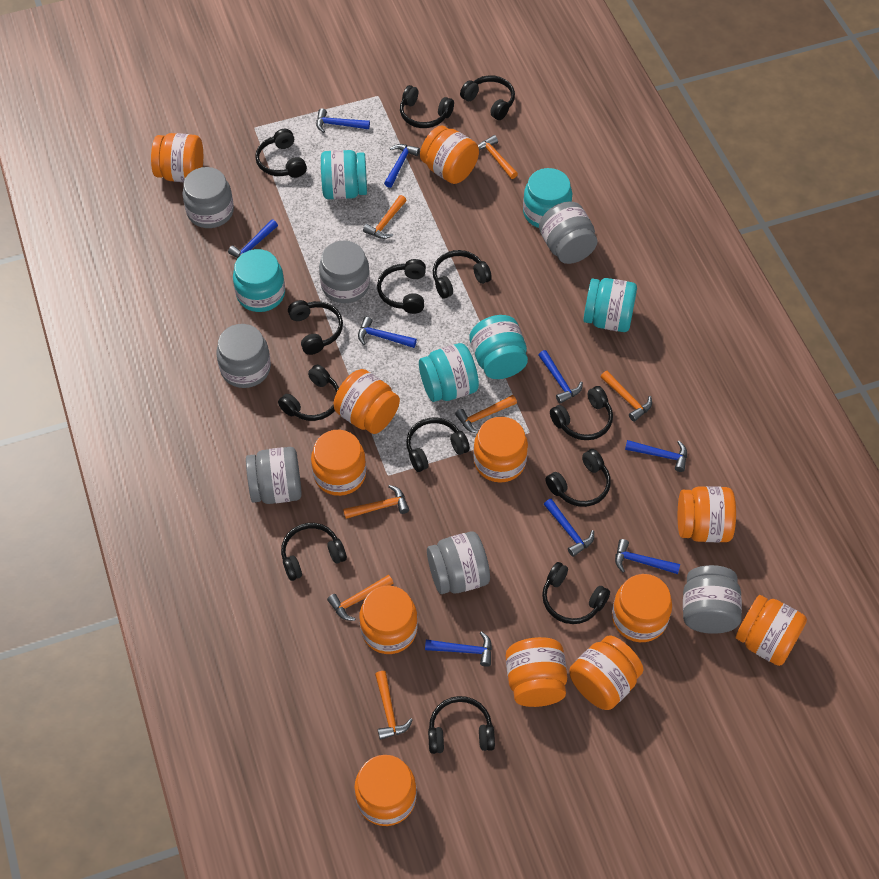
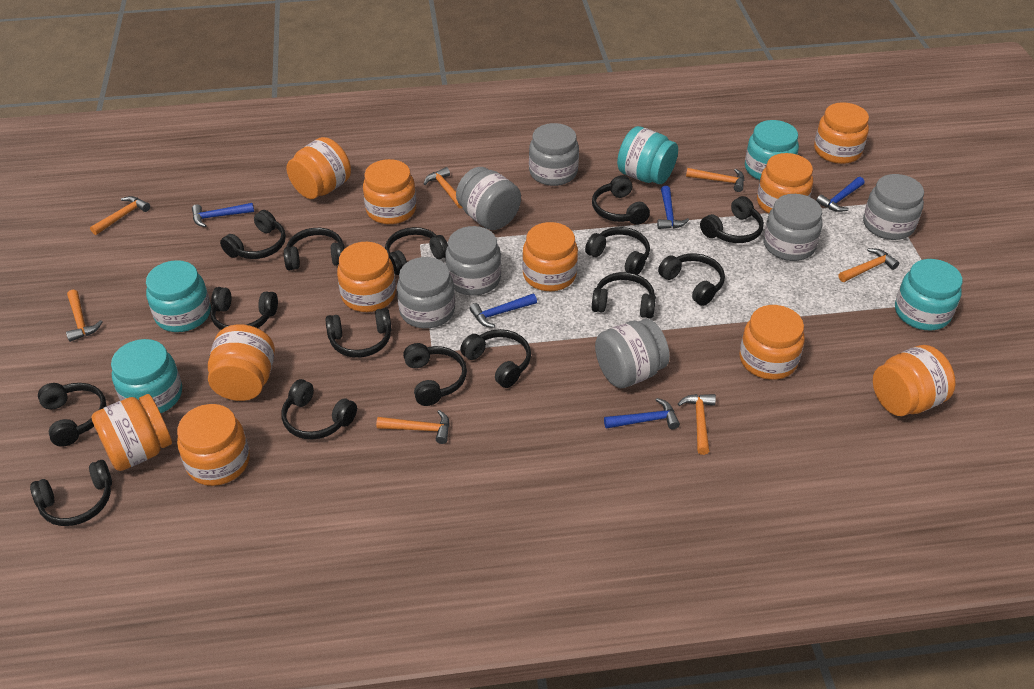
black headphones: 13 -> 15
blue hammer: 9 -> 5
orange jar: 12 -> 11
turquoise jar: 6 -> 5

